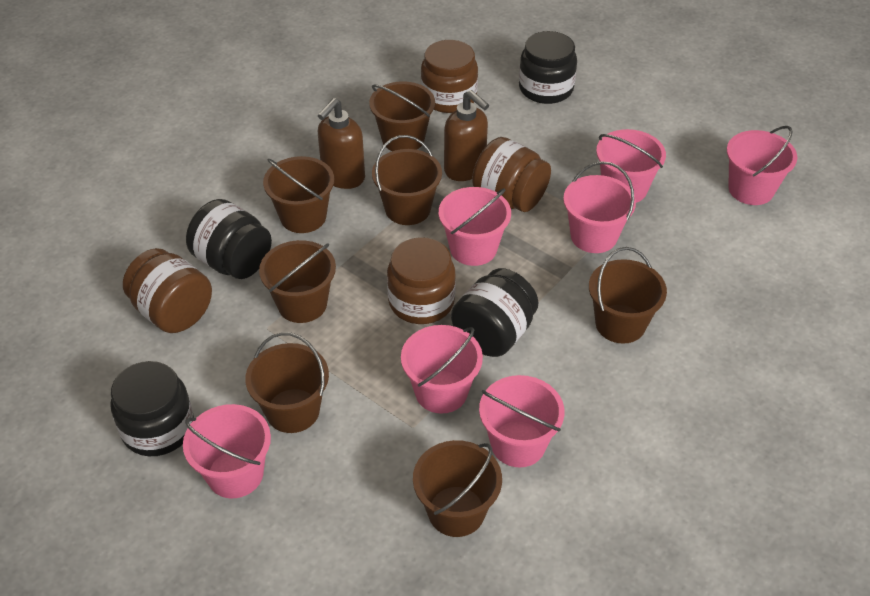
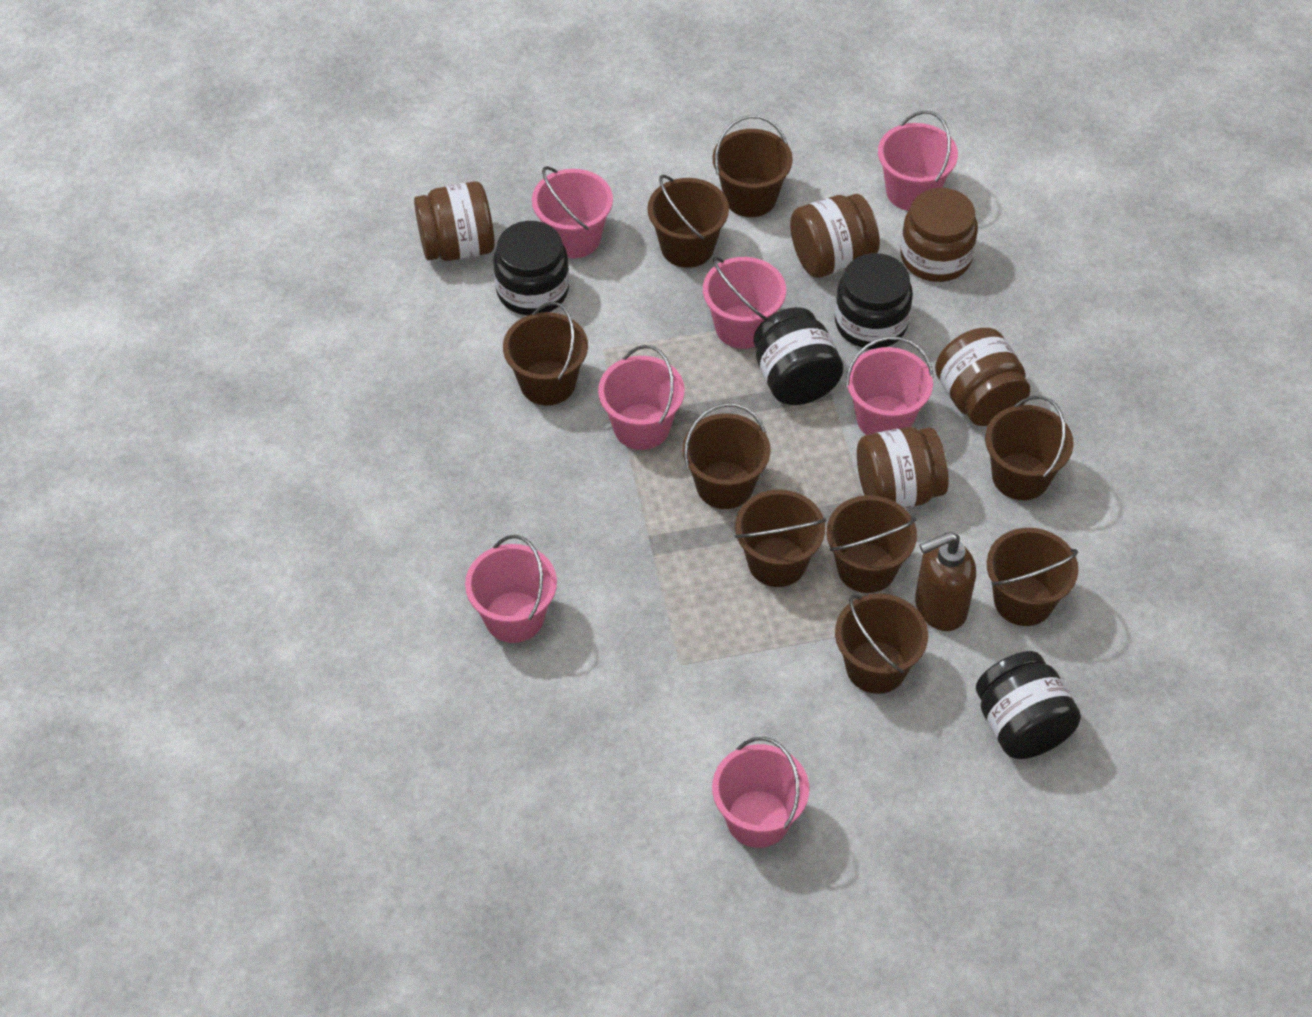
brown bucket: 7 -> 9
brown jar: 4 -> 5
brown soap dispenser: 2 -> 1

